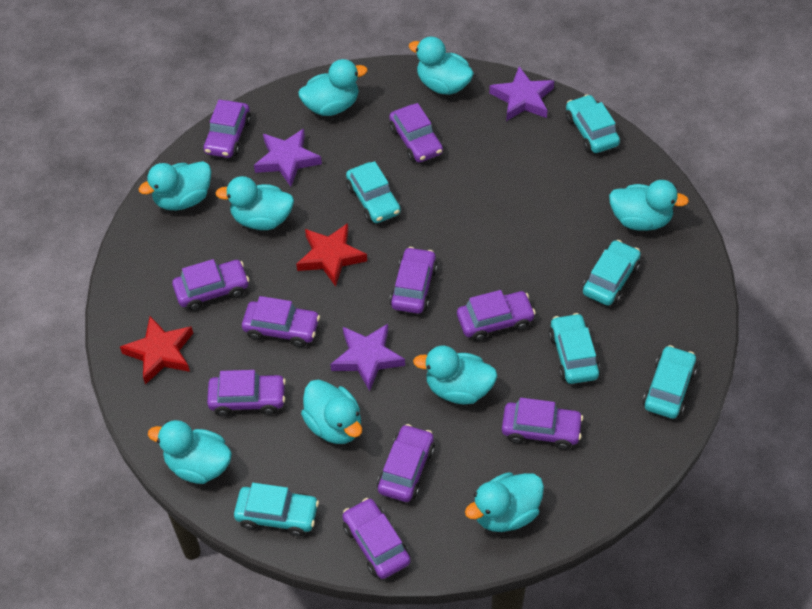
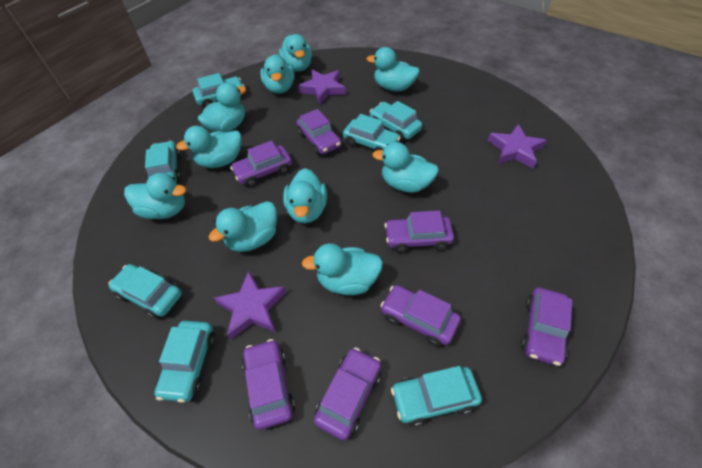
purple car: 10 -> 7
red star: 2 -> 0
turquoise car: 6 -> 7
turquoise duck: 9 -> 10

